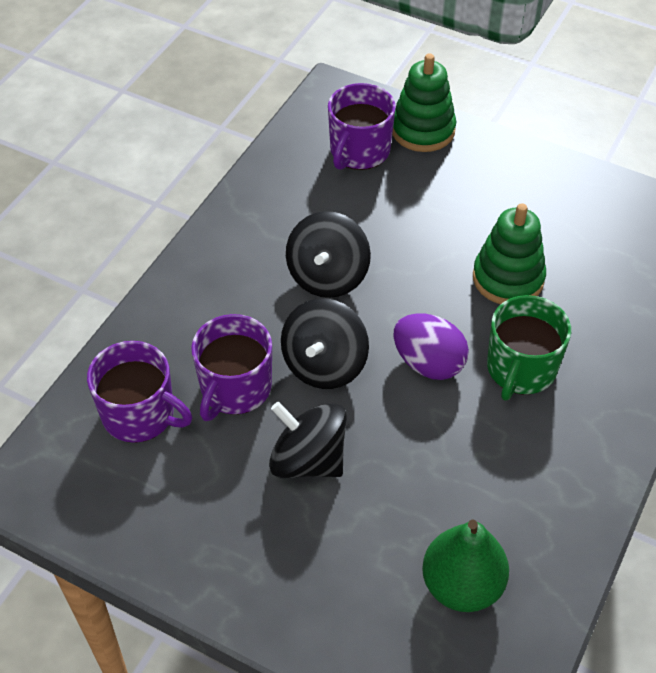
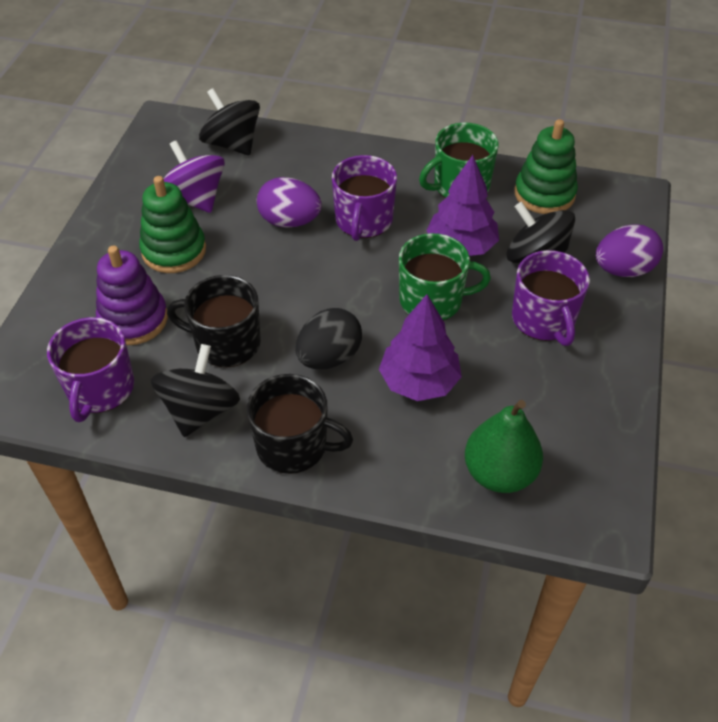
black egg: 0 -> 1
black mug: 0 -> 2
green mug: 1 -> 2
purple egg: 1 -> 2
purple spinning top: 0 -> 1
purple stacking toy: 0 -> 1
purple tree: 0 -> 2

